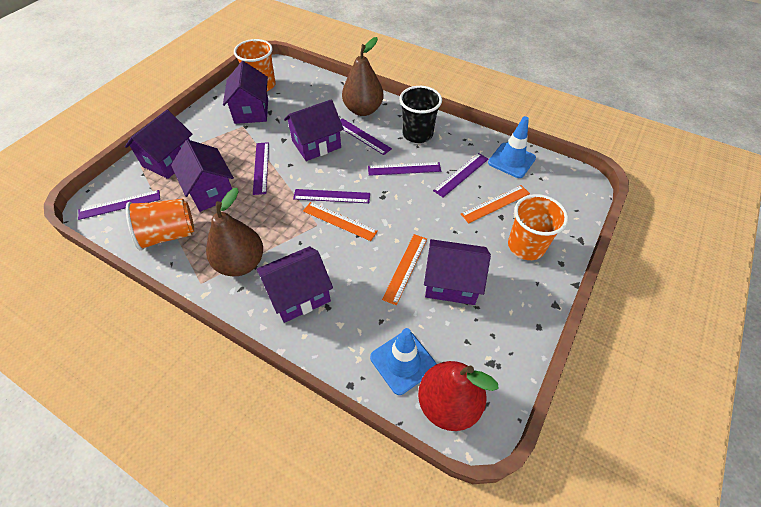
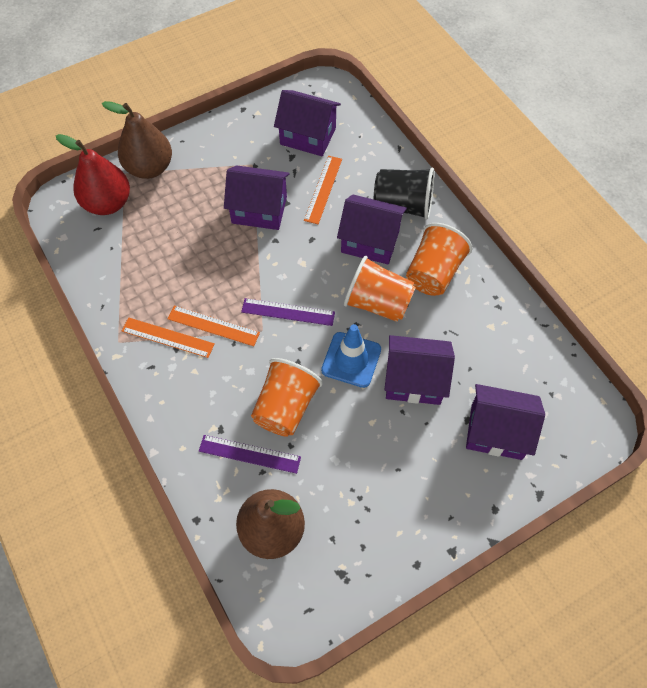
blue traffic cone: 2 -> 1
purple house: 6 -> 5
purple ruler: 6 -> 2

